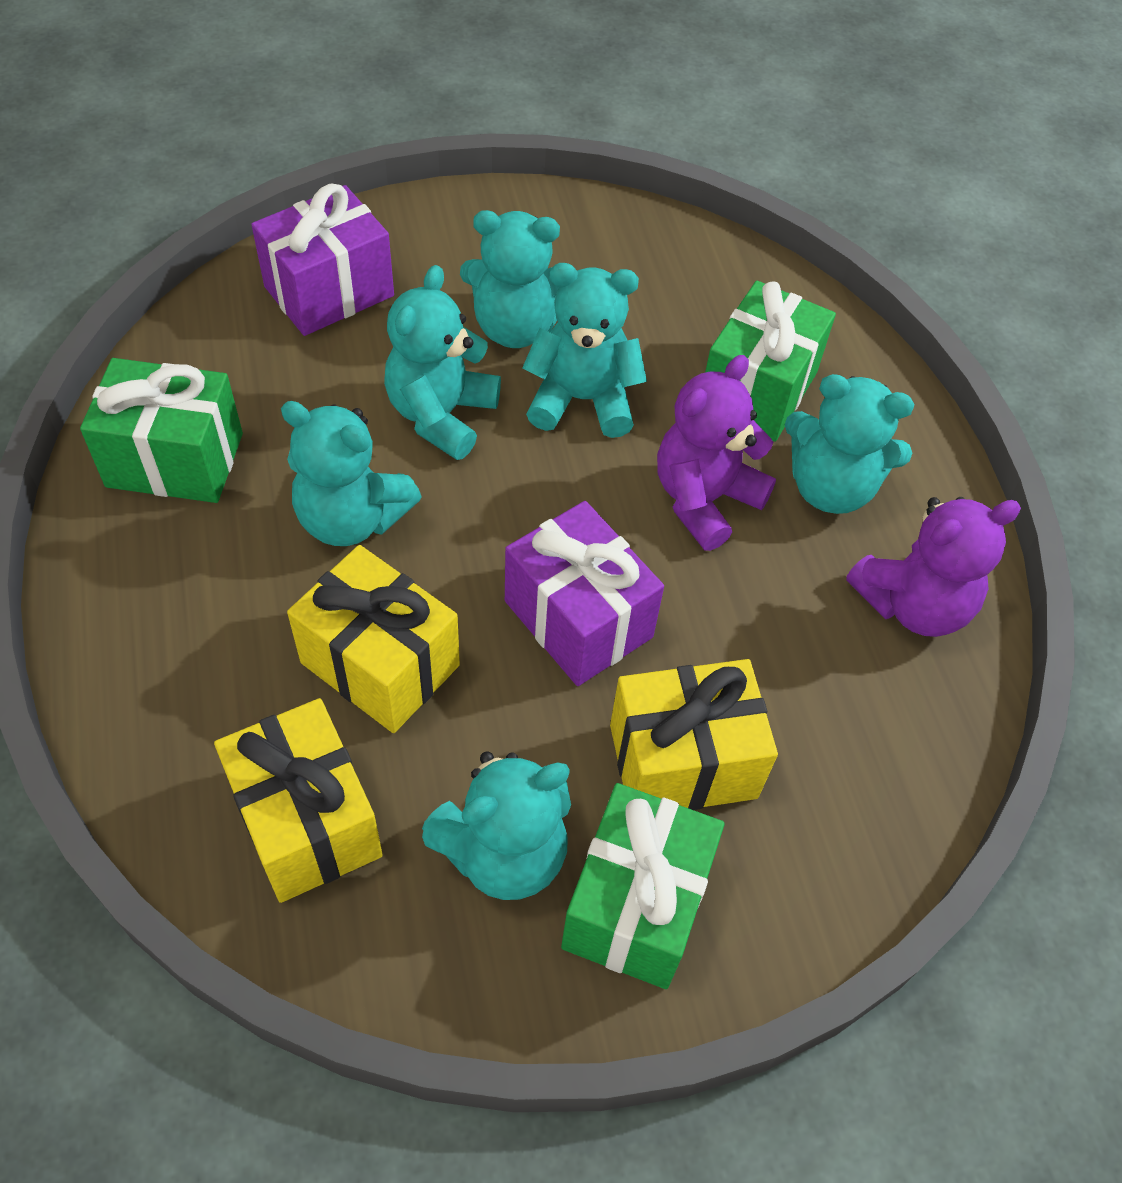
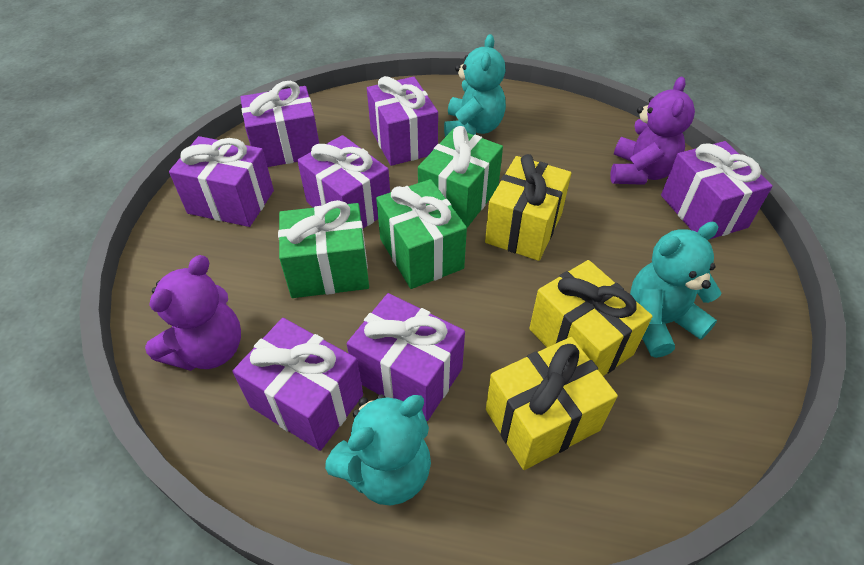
purple gift: 2 -> 7
turquoise teddy bear: 6 -> 3

